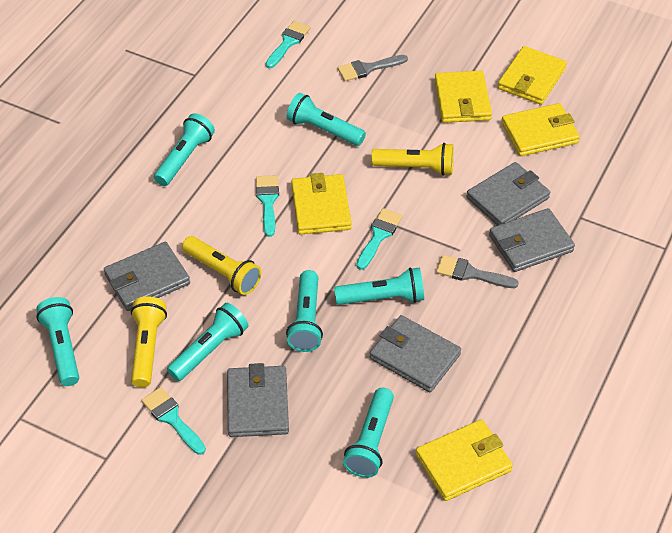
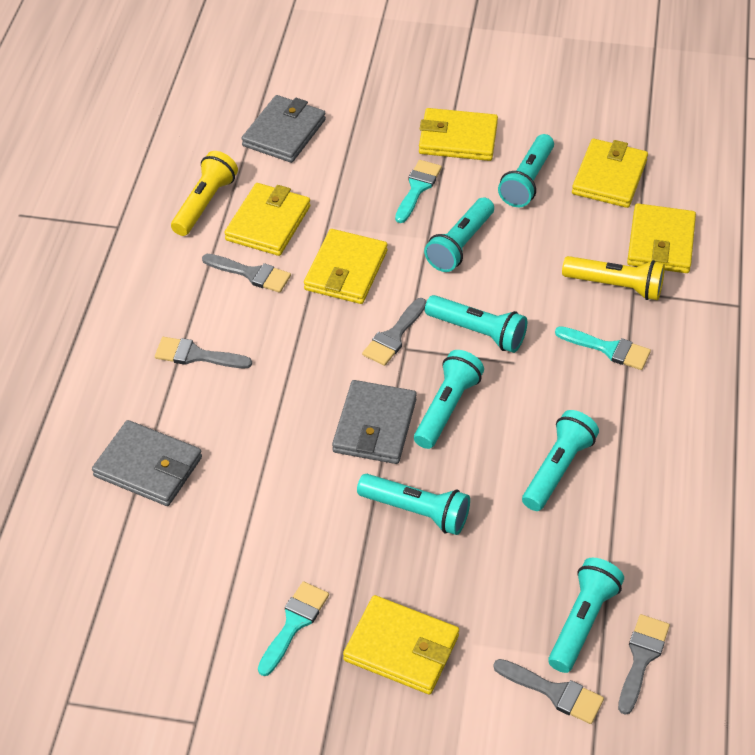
grey brush: 2 -> 5
grey wallet: 5 -> 3
turquoise brush: 4 -> 3
yellow flashlight: 3 -> 2
yellow wallet: 5 -> 6

